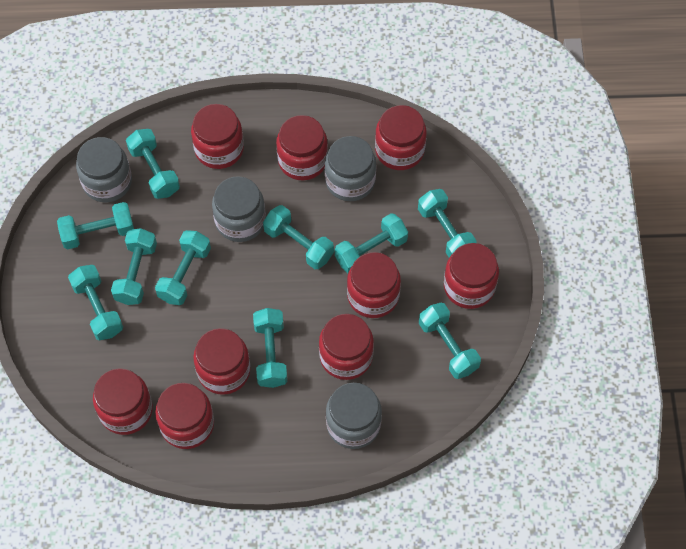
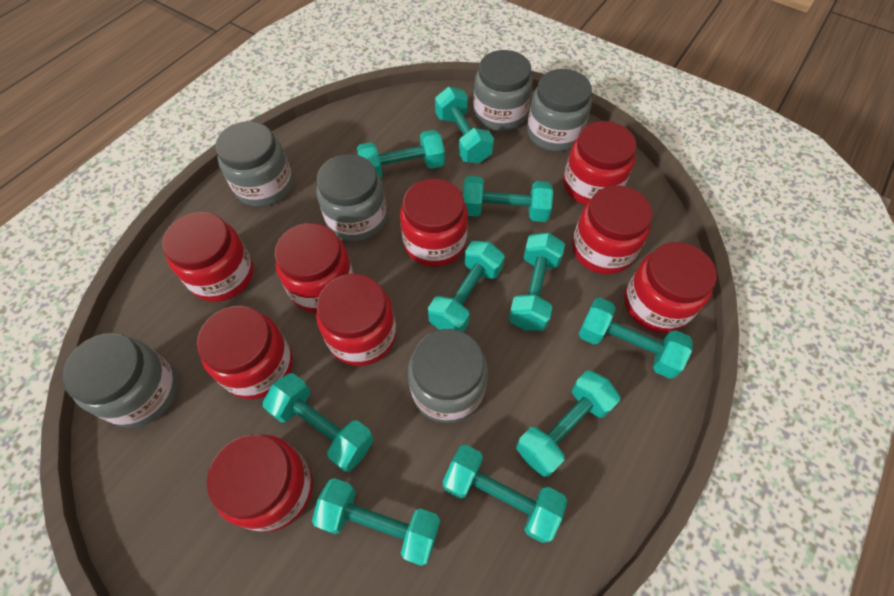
grey jar: 4 -> 6

